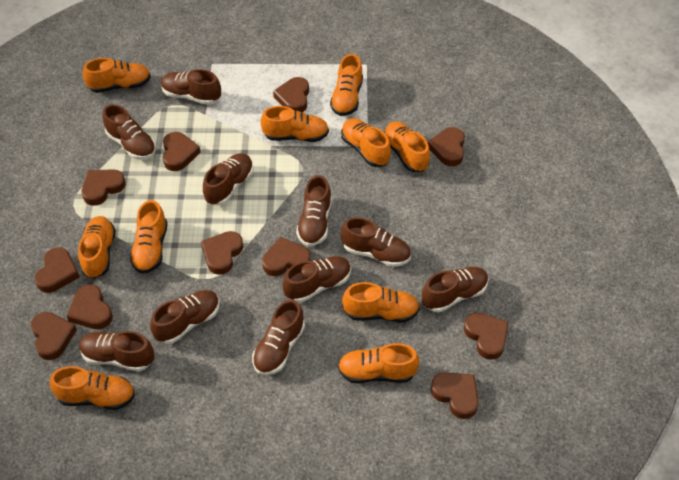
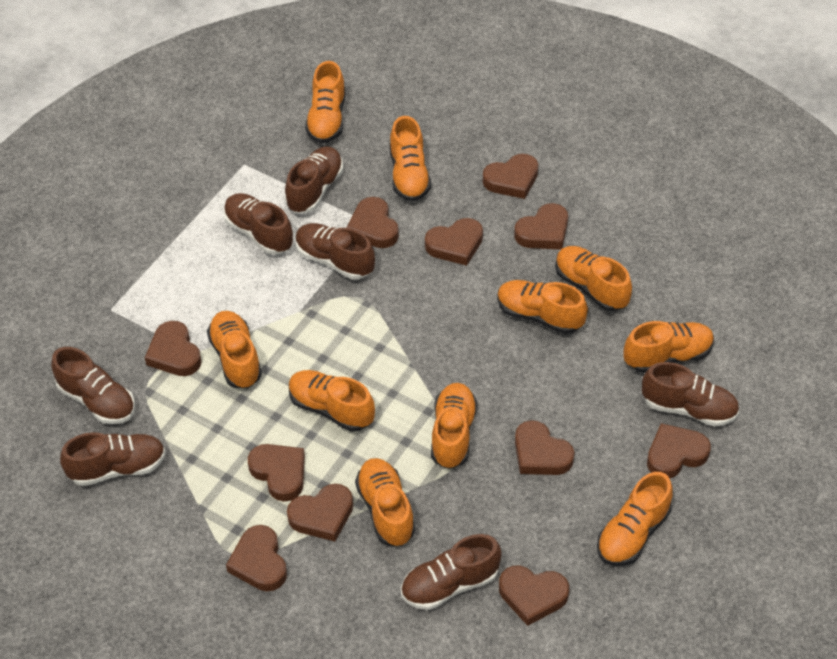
brown shoe: 10 -> 7

